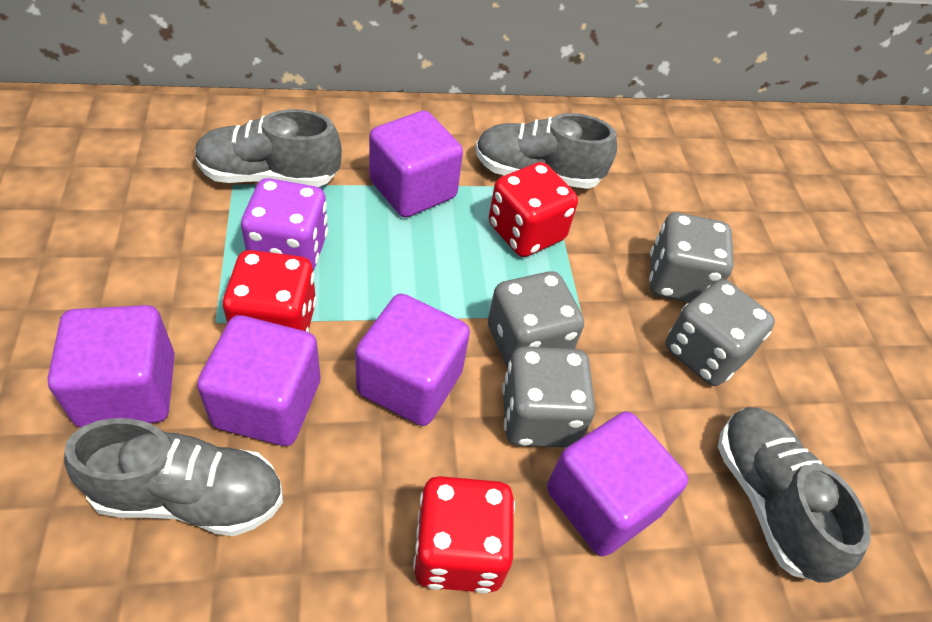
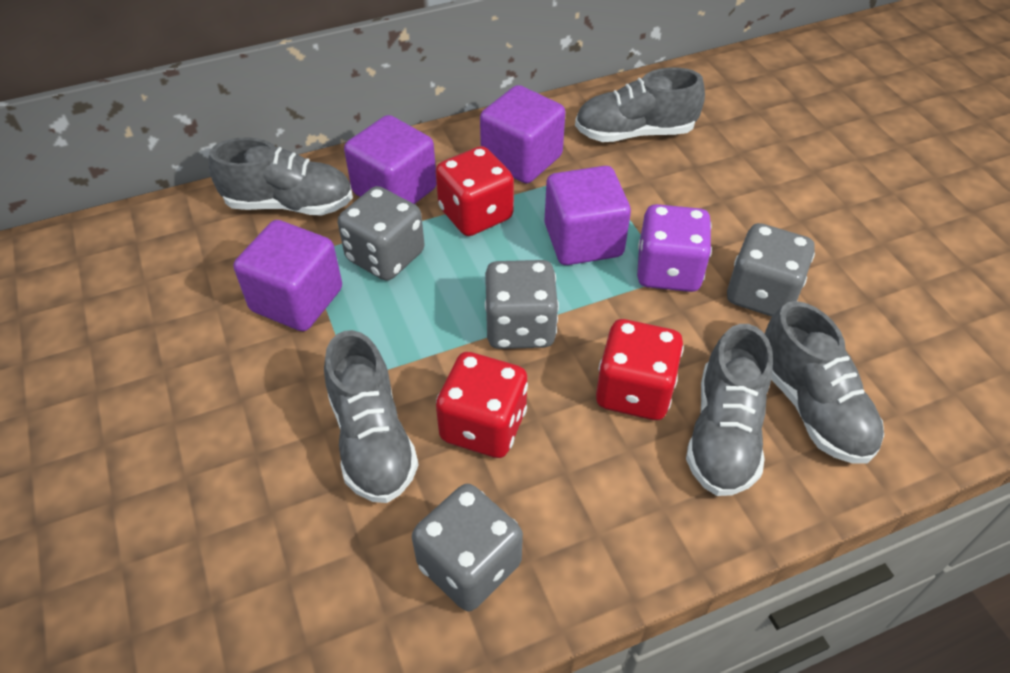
grey shoe: 4 -> 5
purple cube: 5 -> 4

